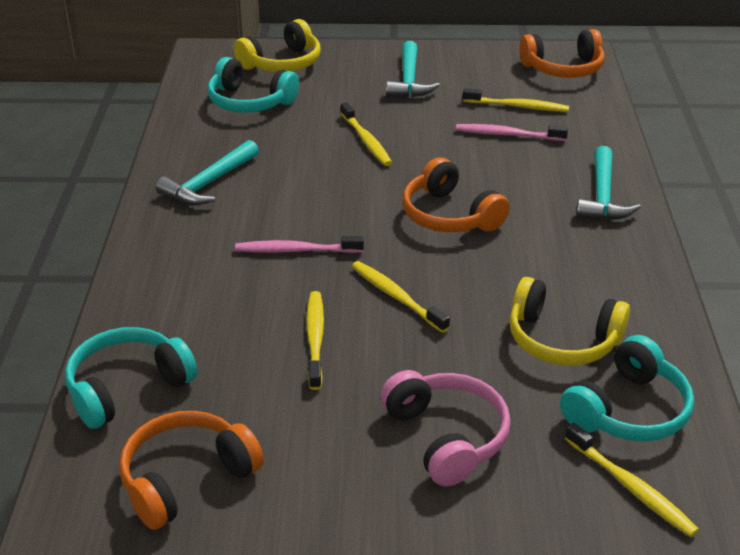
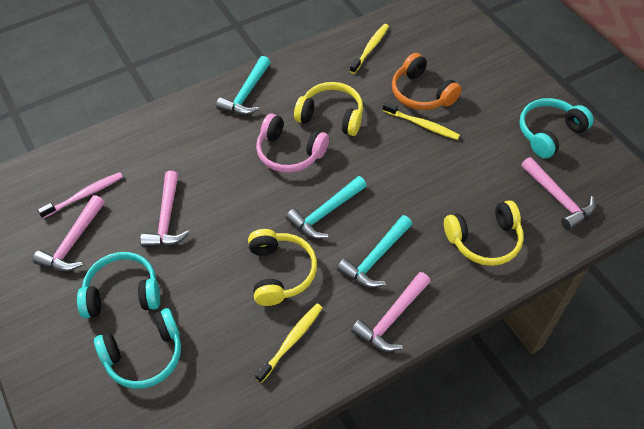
orange headphones: 3 -> 1
pink hammer: 0 -> 4
pink toothbrush: 2 -> 1
yellow headphones: 2 -> 3
yellow toothbrush: 5 -> 3

